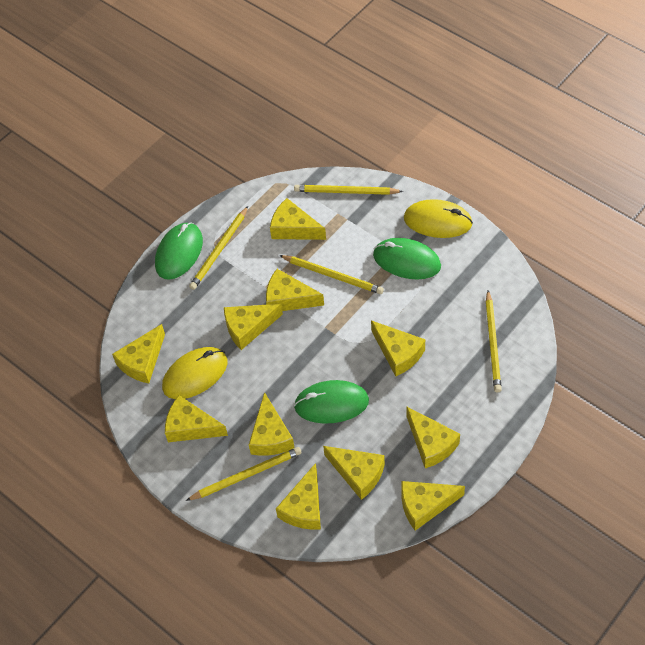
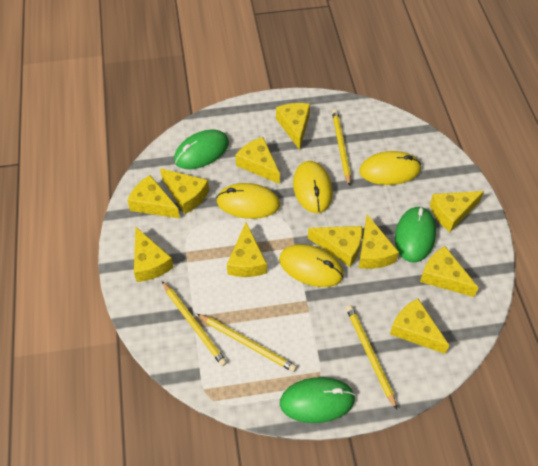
yellow mouse: 2 -> 4
yellow pencil: 5 -> 4

